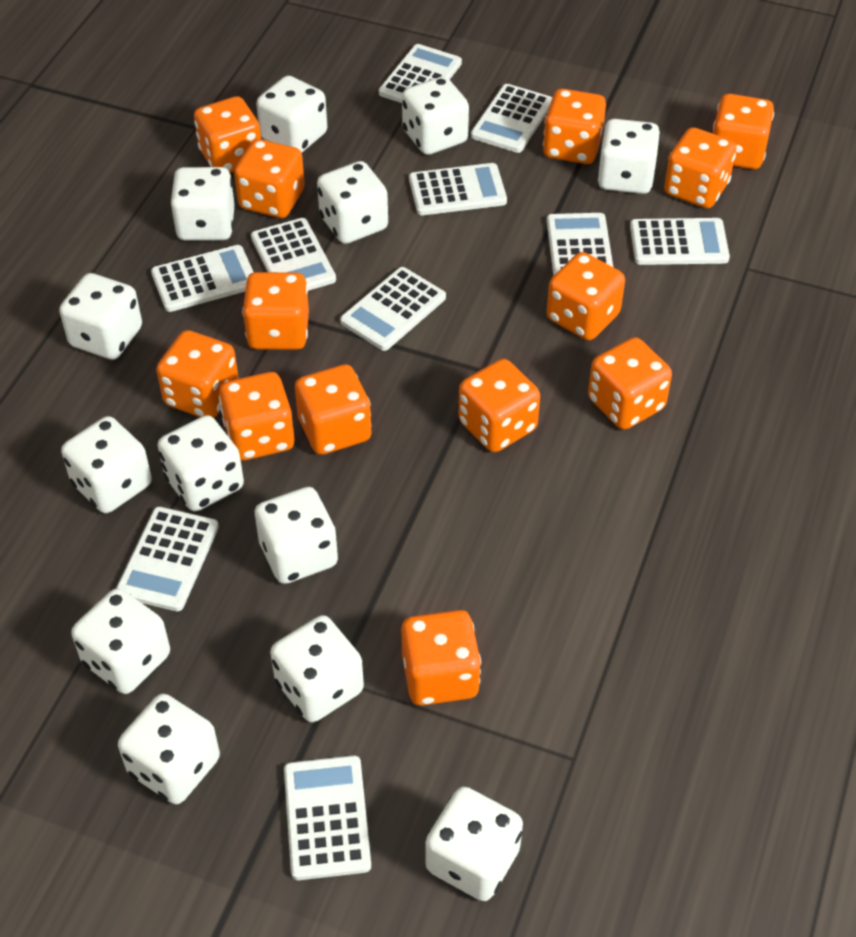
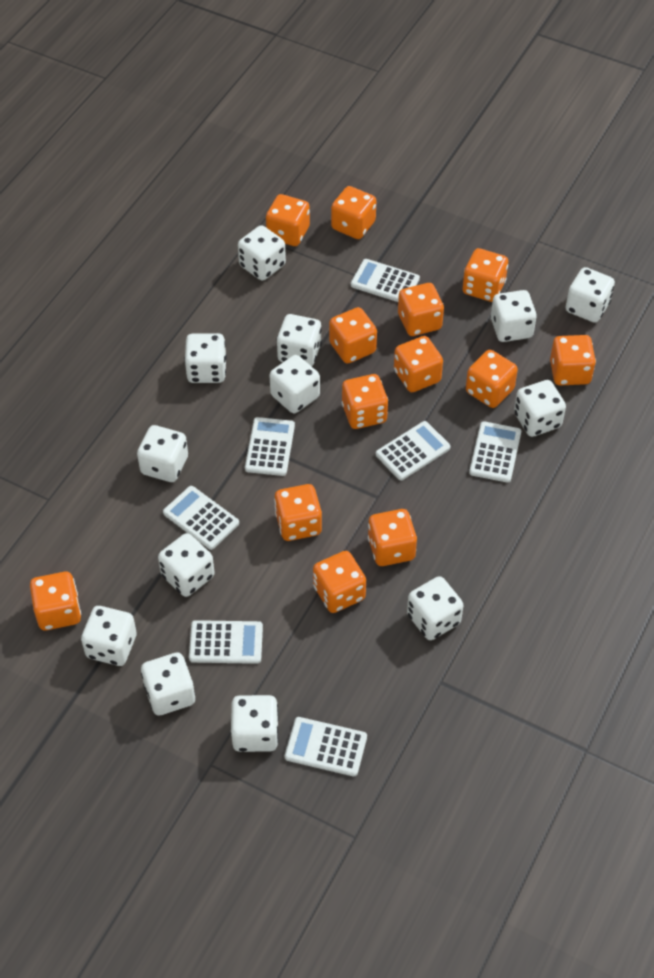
white calculator: 10 -> 7

